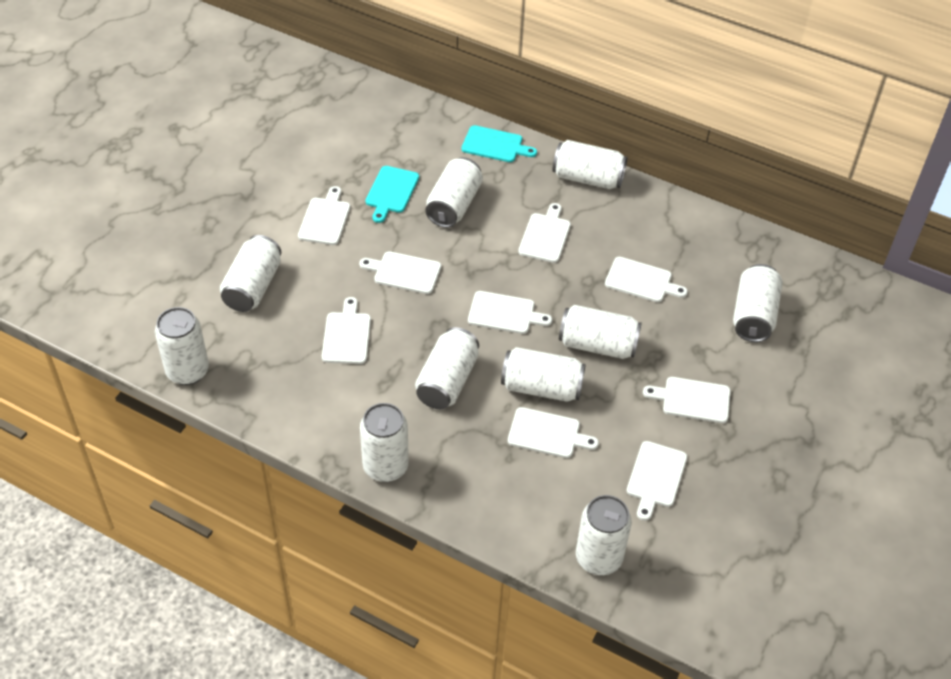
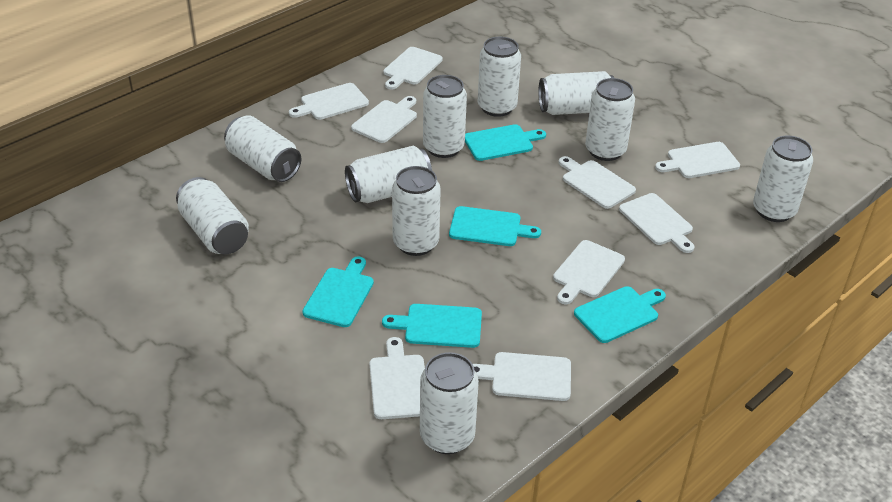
turquoise cutting board: 2 -> 5

